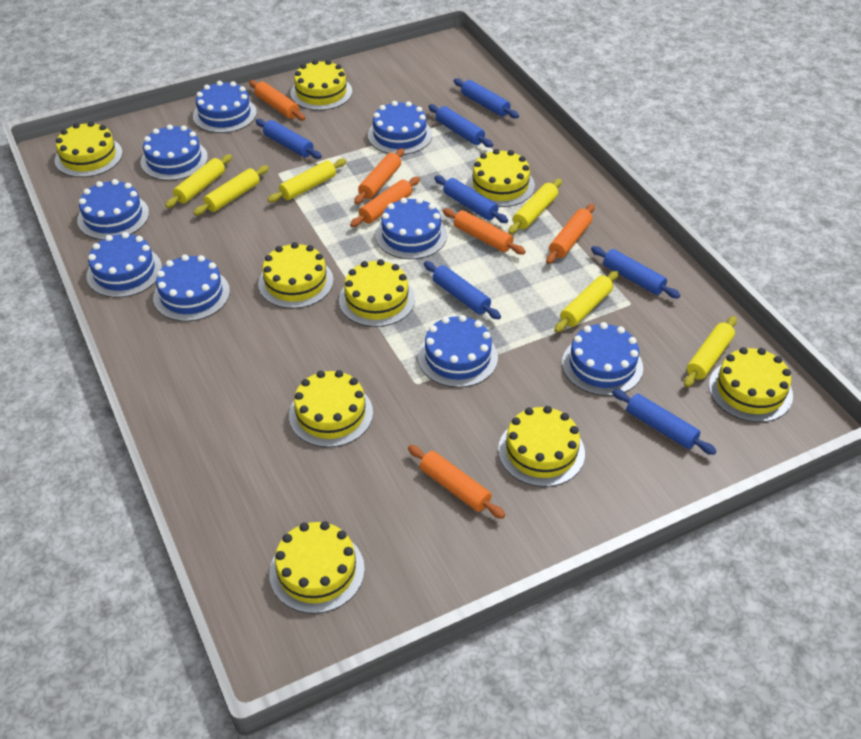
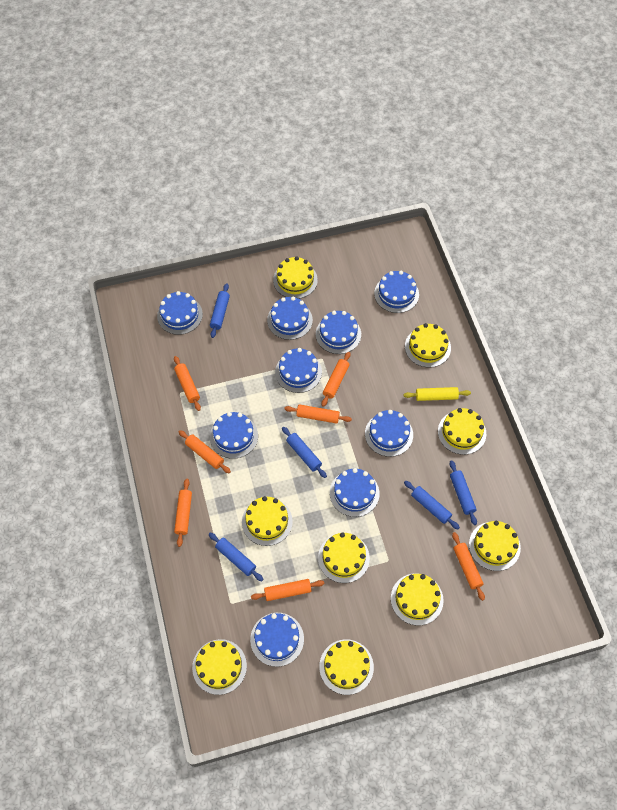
blue rolling pin: 7 -> 5
orange rolling pin: 6 -> 7
yellow rolling pin: 6 -> 1

